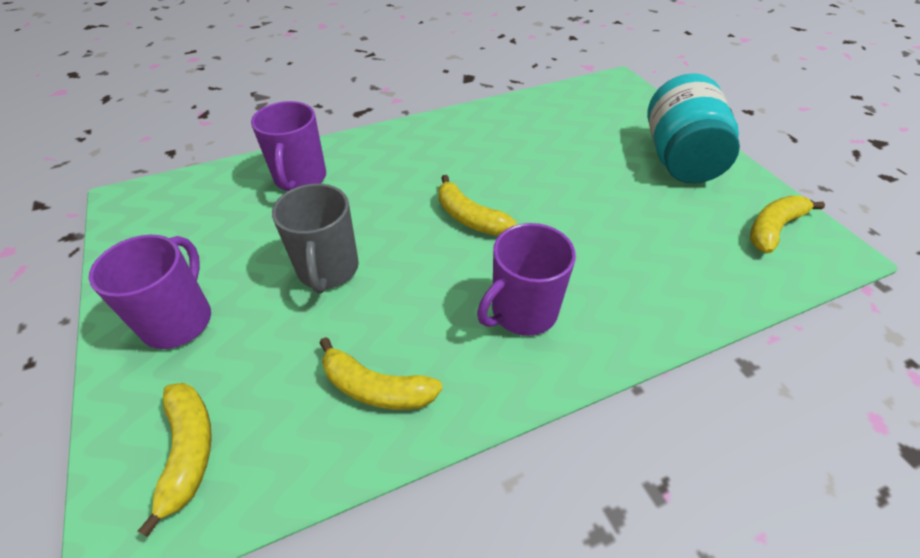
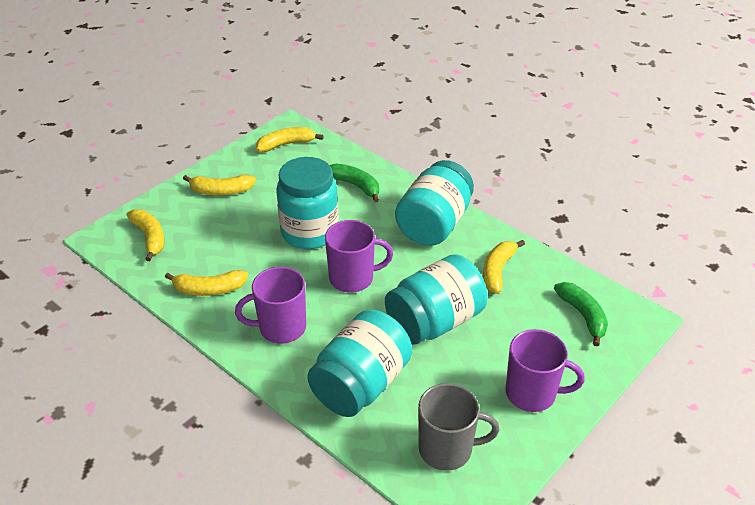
green banana: 0 -> 2
turquoise jar: 1 -> 4
yellow banana: 4 -> 5

